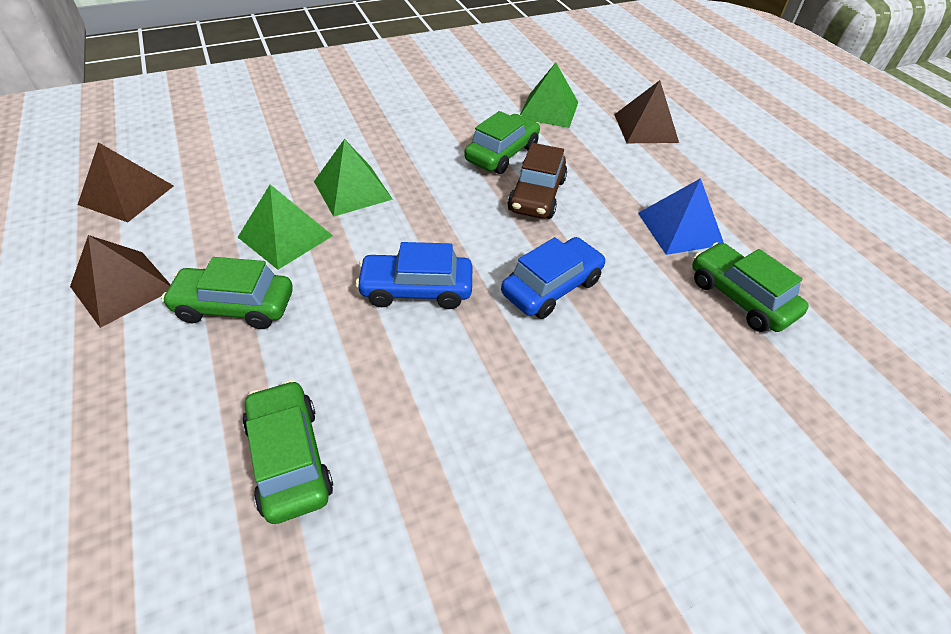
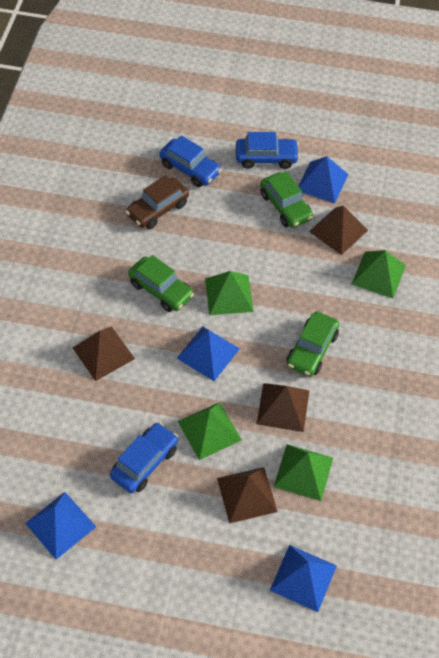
blue car: 2 -> 3
blue pyramid: 1 -> 4
brown pyramid: 3 -> 4
green car: 4 -> 3
green pyramid: 3 -> 4

